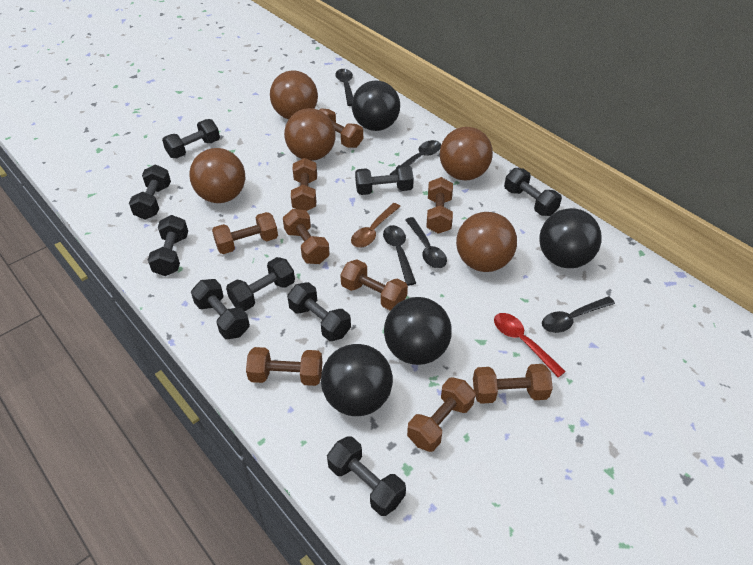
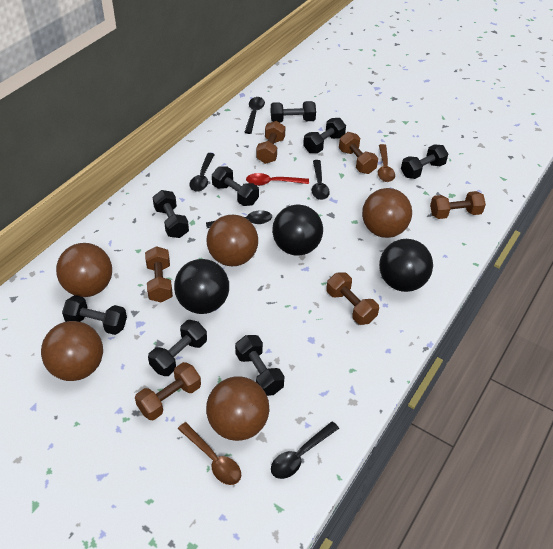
black ball: 4 -> 3
black dumbbell: 9 -> 8
brown dumbbell: 9 -> 6
brown spoon: 1 -> 2

